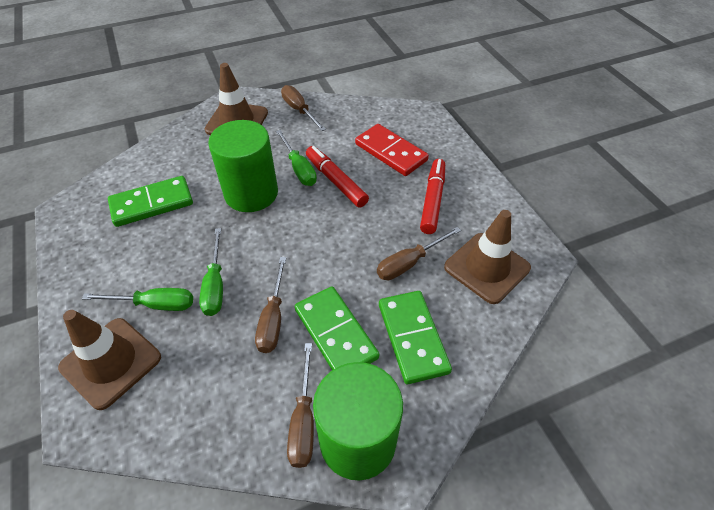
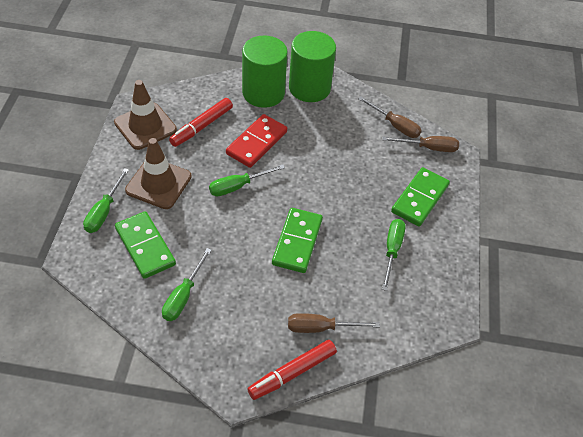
brown screwdriver: 4 -> 3
brown traffic cone: 3 -> 2
green screwdriver: 3 -> 4

